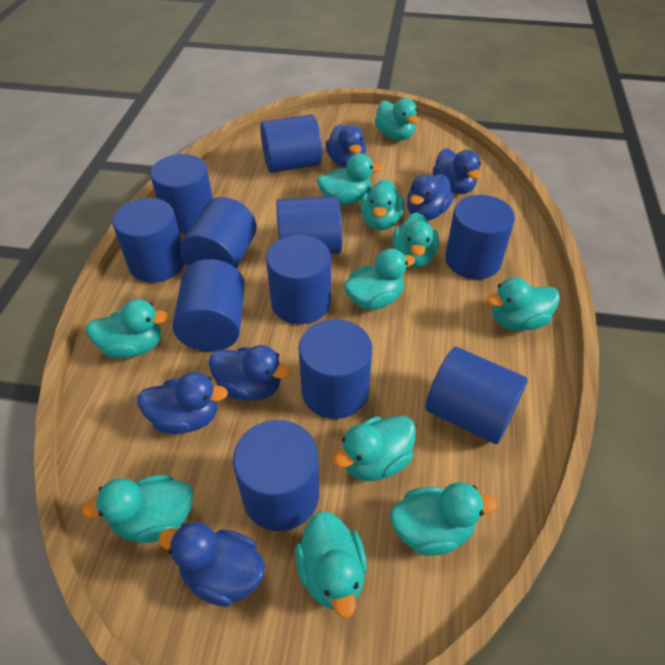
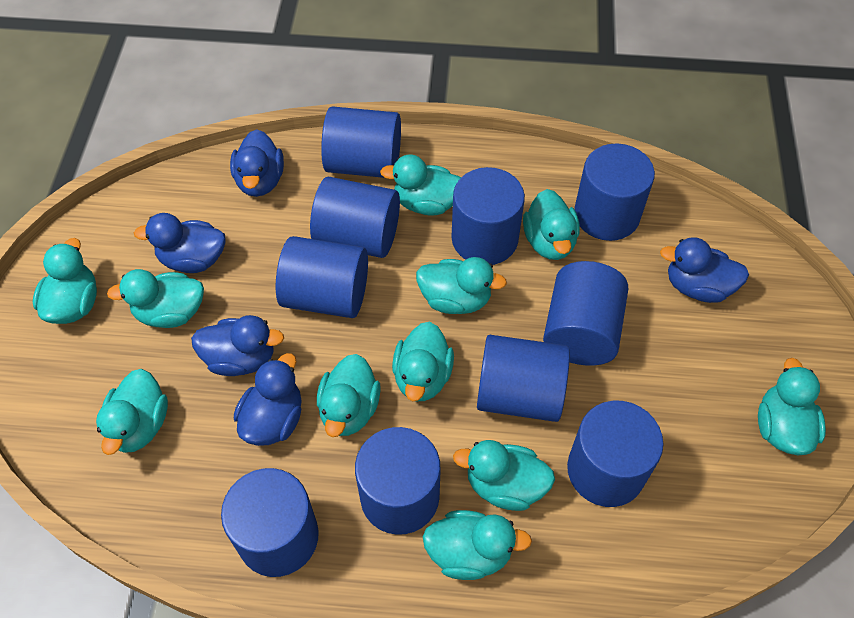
blue cylinder: 11 -> 10
blue duck: 6 -> 5

